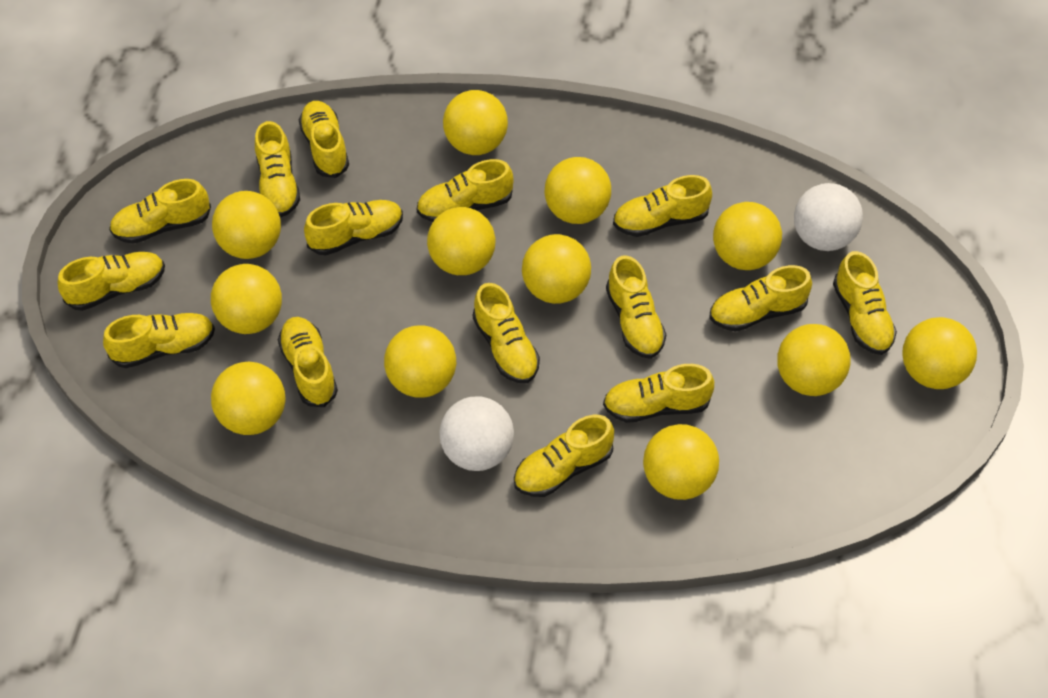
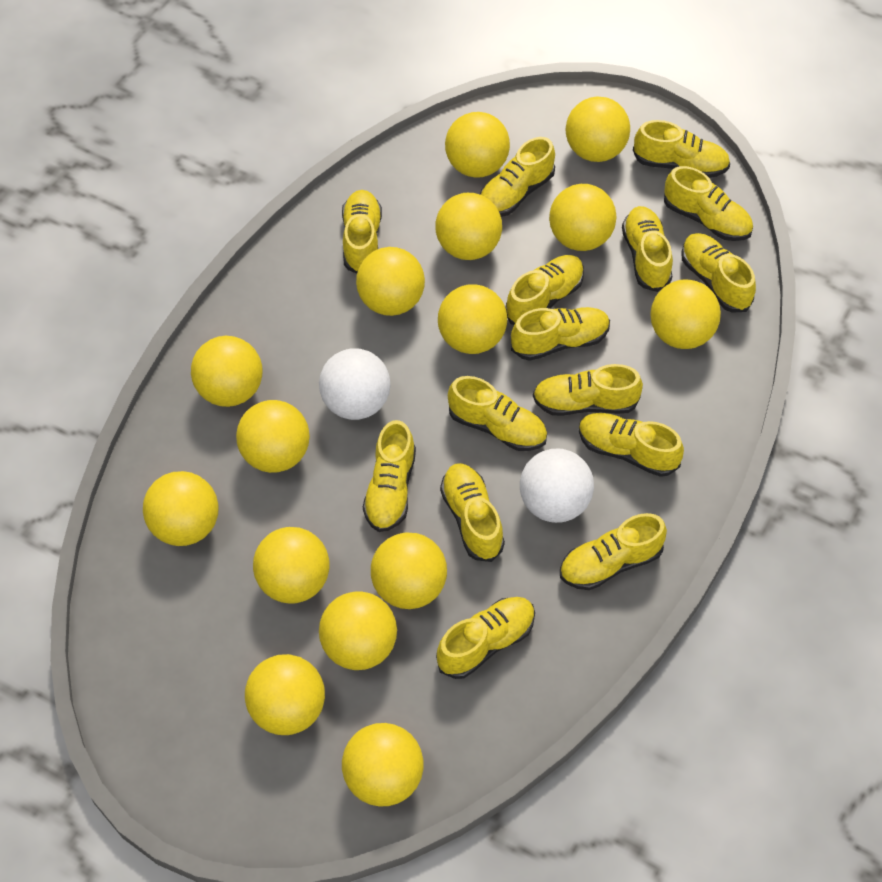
yellow ball: 12 -> 15

